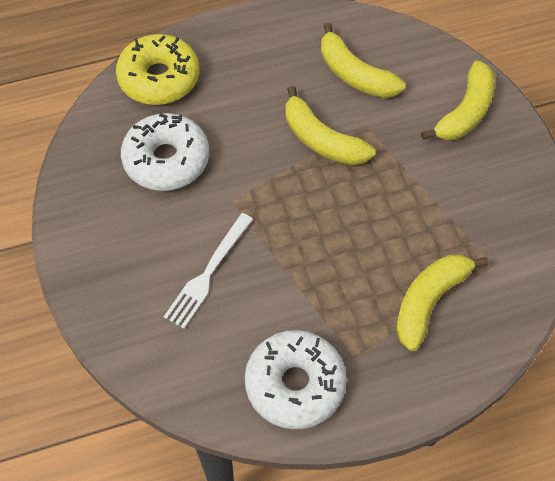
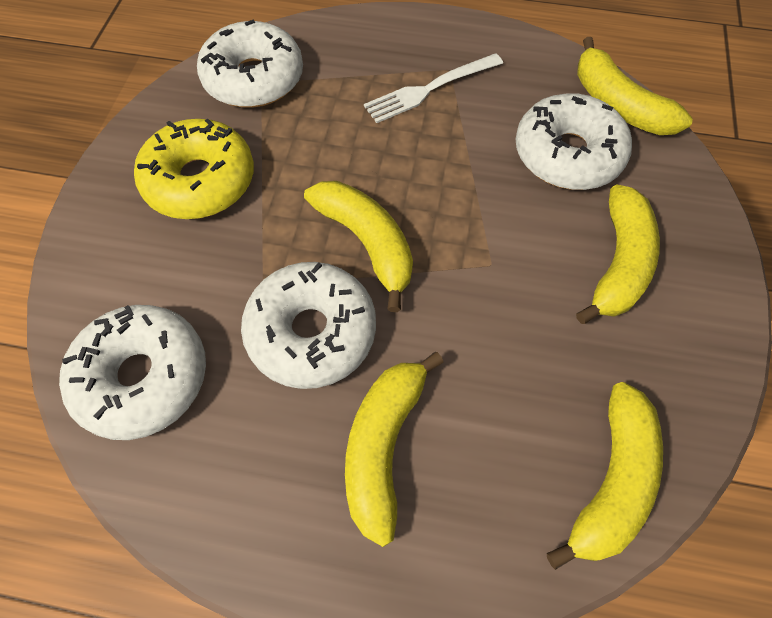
white donut: 2 -> 4
yellow banana: 4 -> 5

